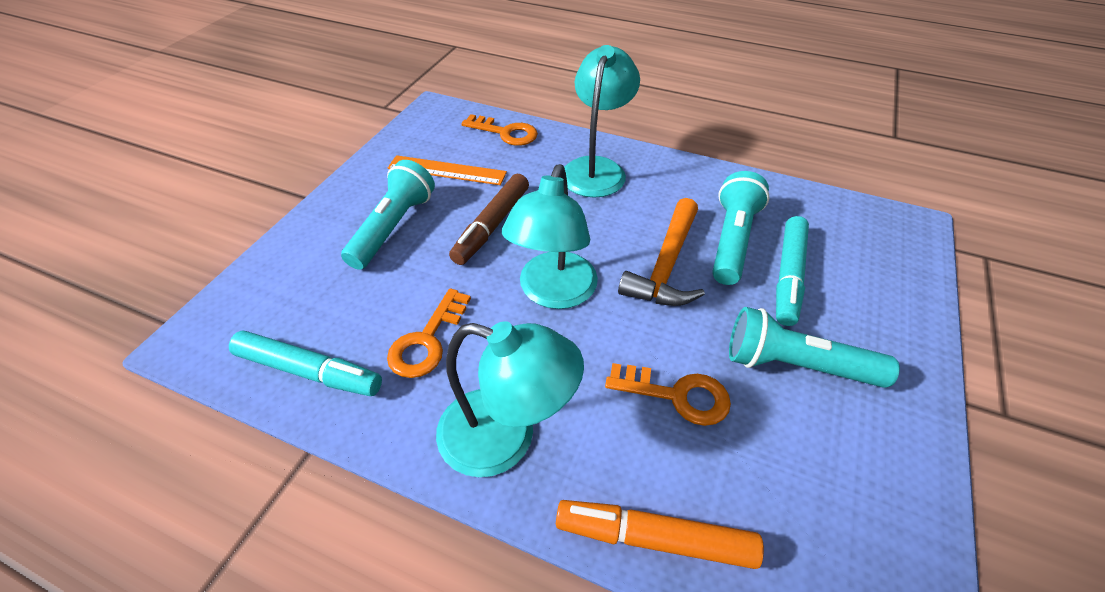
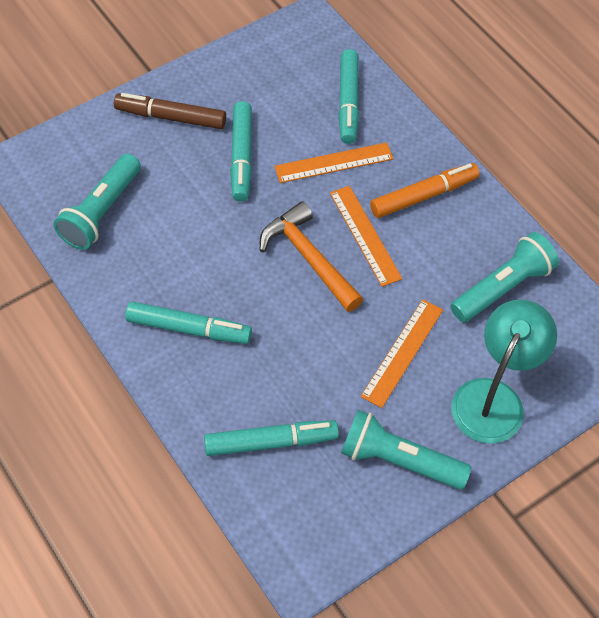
orange key: 3 -> 0
orange ruler: 1 -> 3
turquoise lamp: 3 -> 1
turquoise marker: 2 -> 4

